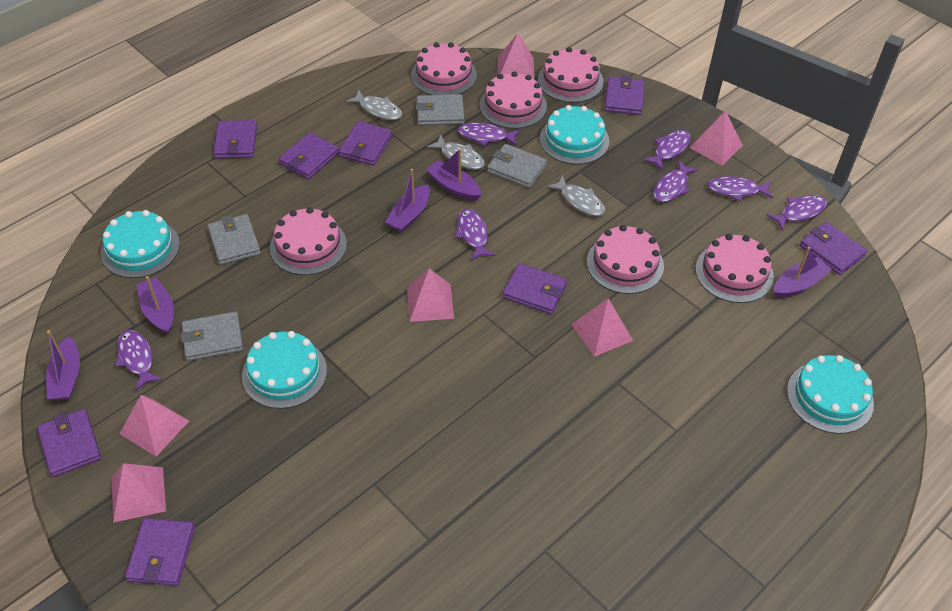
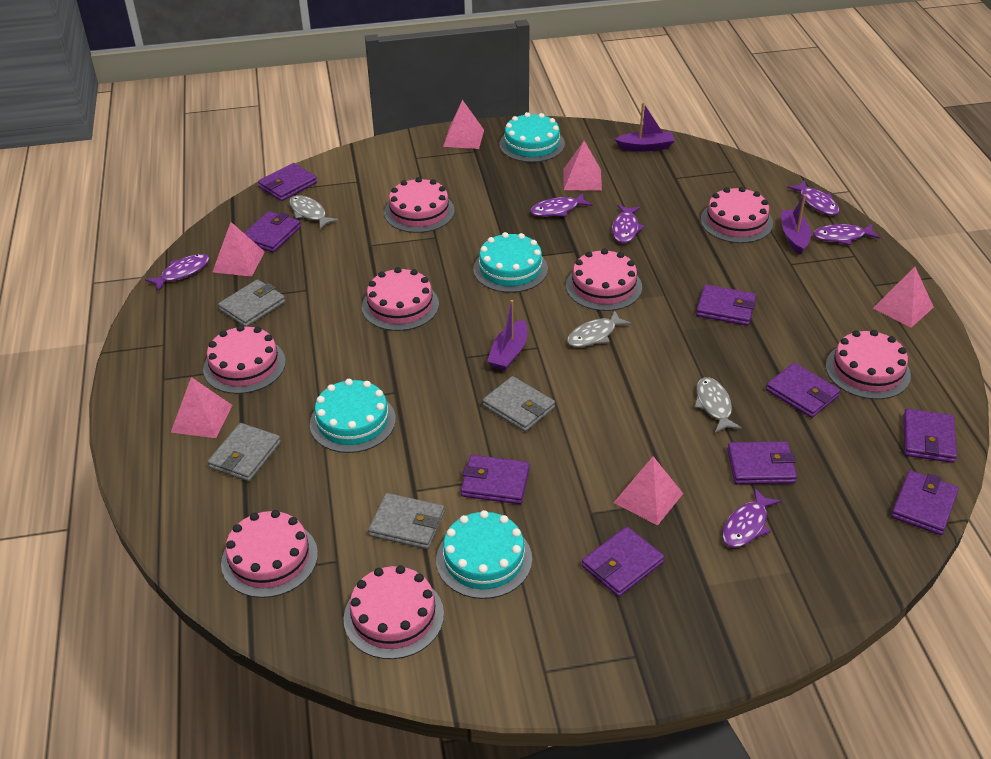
pink cake: 6 -> 8
purple boat: 5 -> 3
purple fish: 7 -> 6
purple wallet: 8 -> 9

